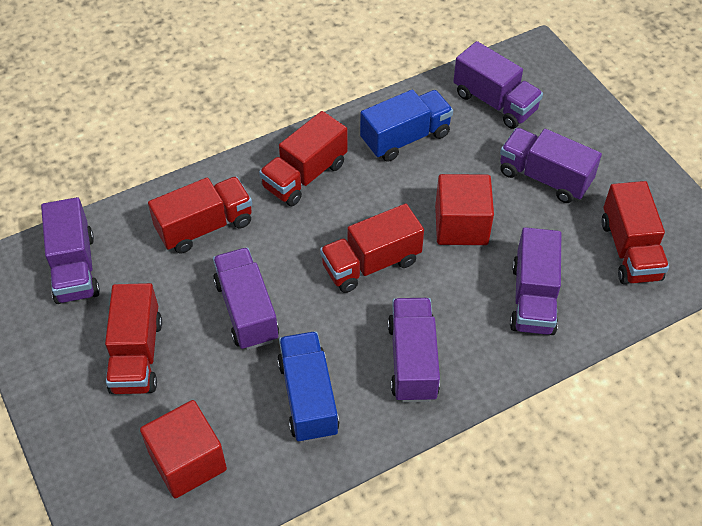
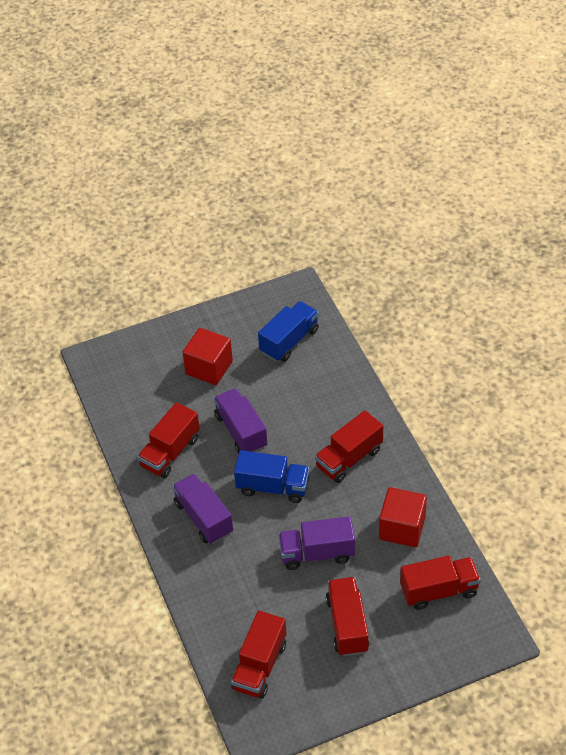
purple truck: 6 -> 3

